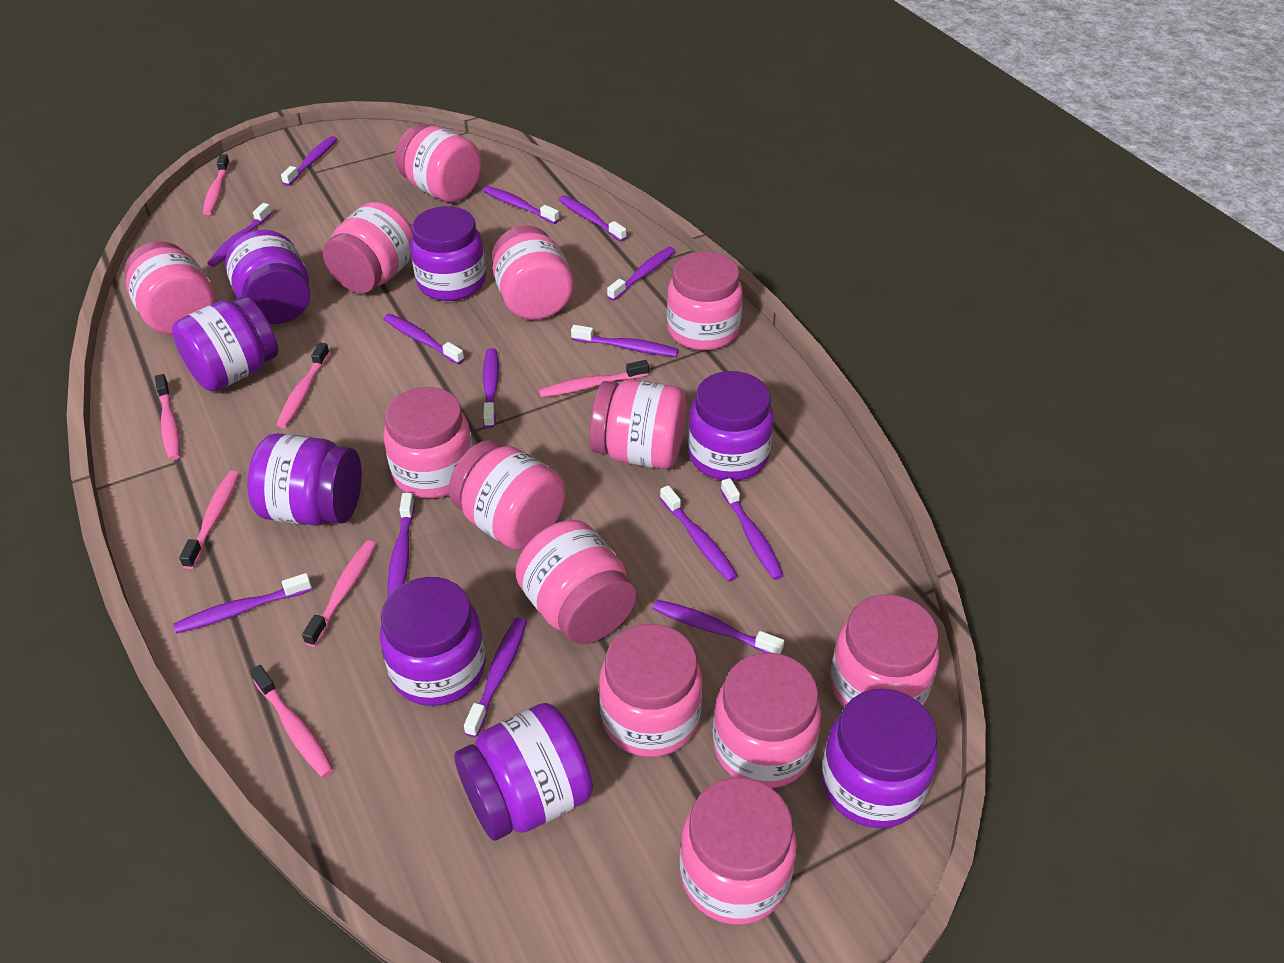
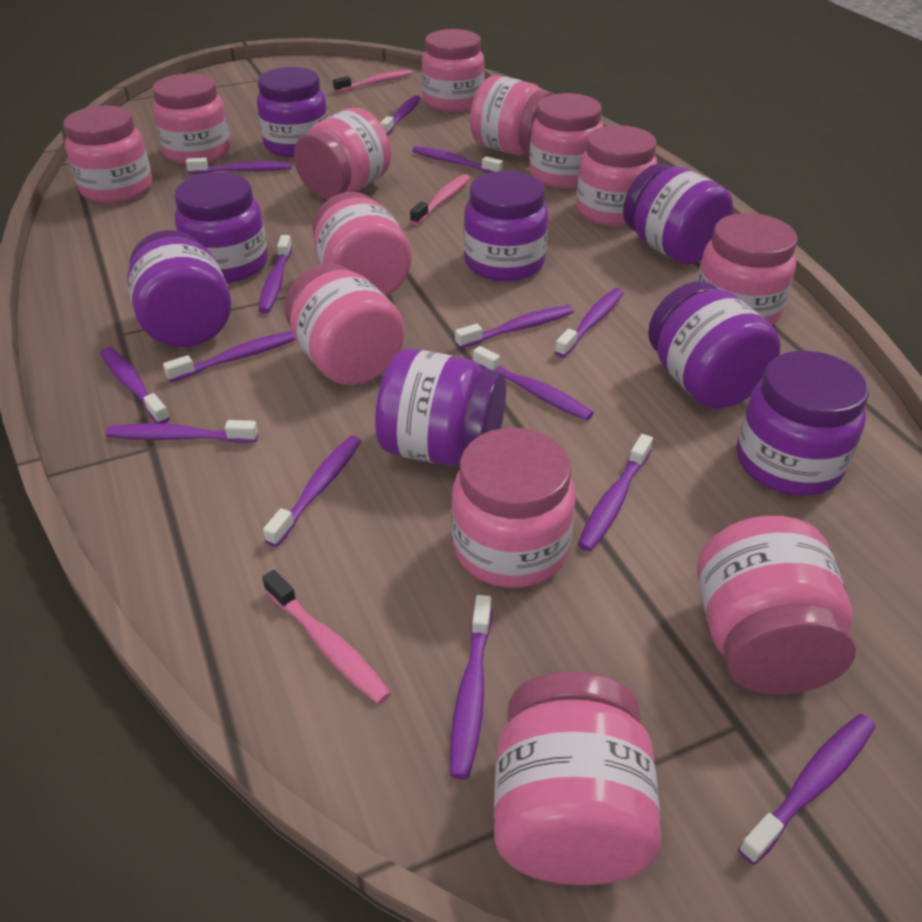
pink toothbrush: 7 -> 3

